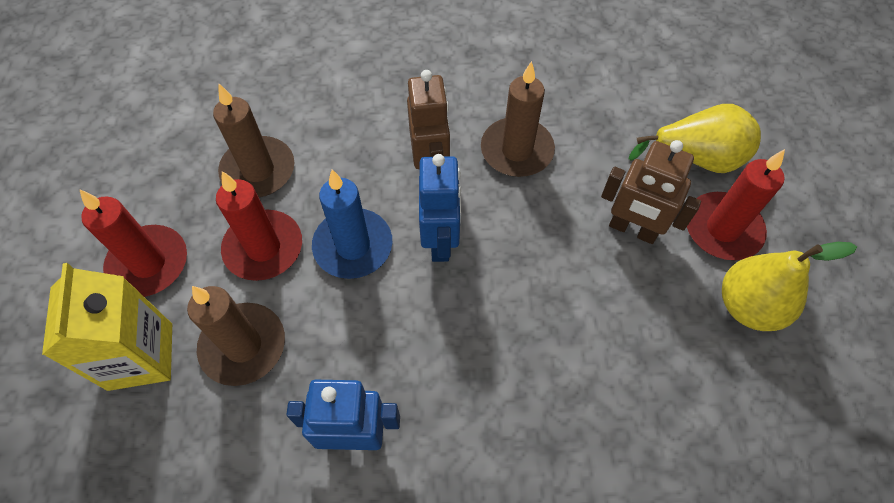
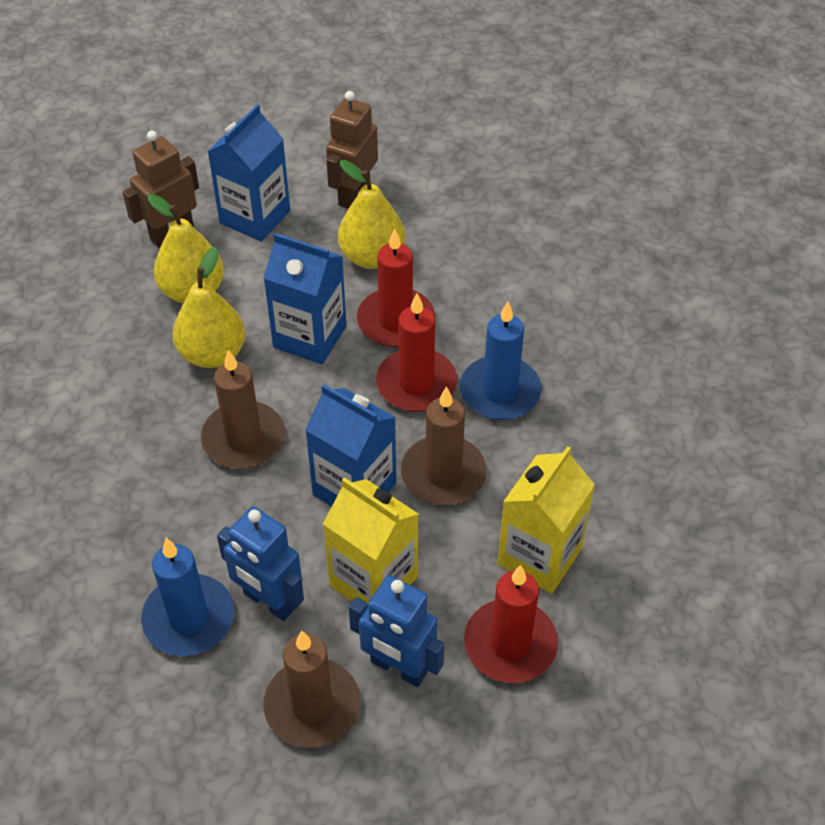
blue candle: 1 -> 2
blue carton: 0 -> 3
yellow carton: 1 -> 2
yellow pear: 2 -> 3

